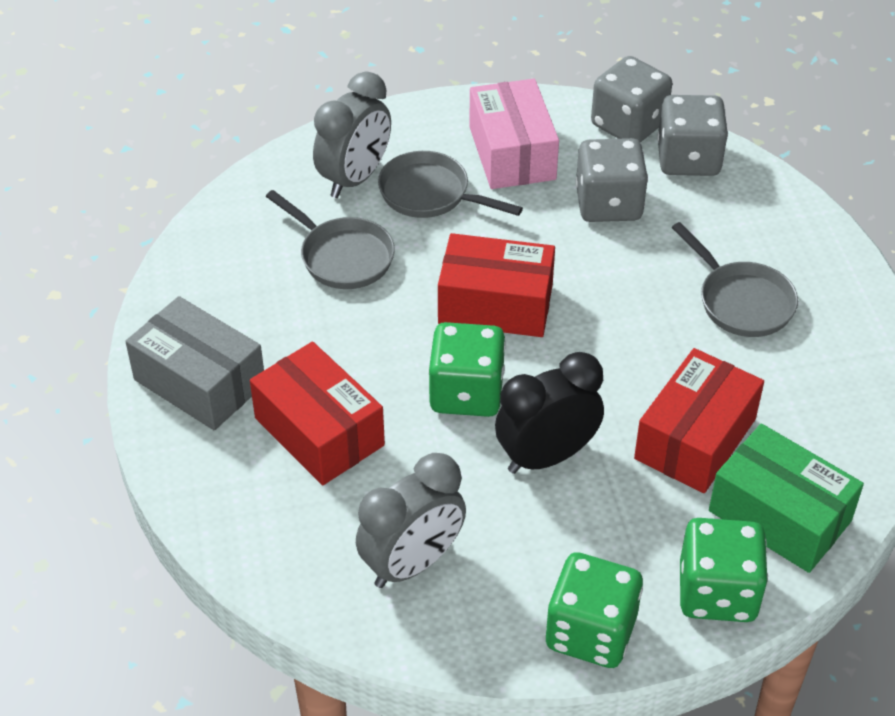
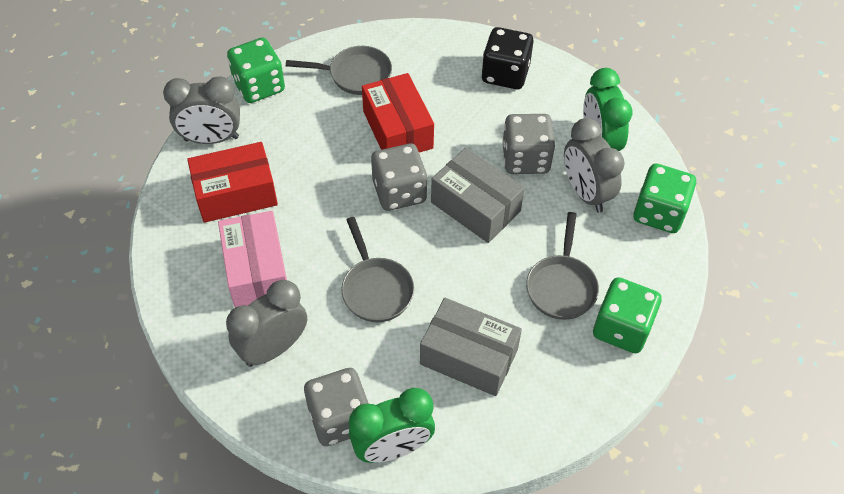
black clock: 1 -> 0
black dice: 0 -> 1
green box: 1 -> 0
green clock: 0 -> 2
grey box: 1 -> 2
grey clock: 2 -> 3
red box: 3 -> 2

